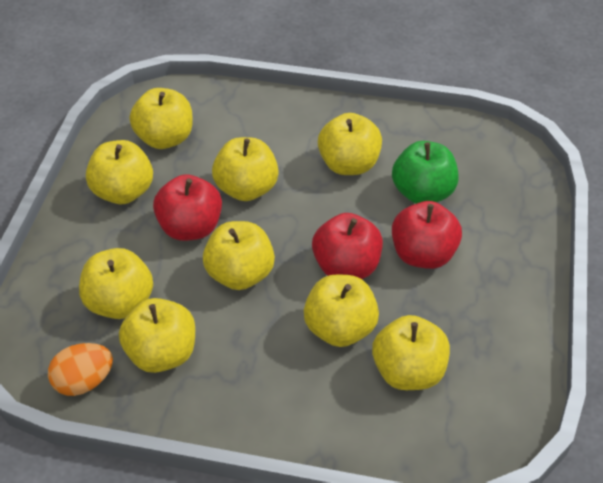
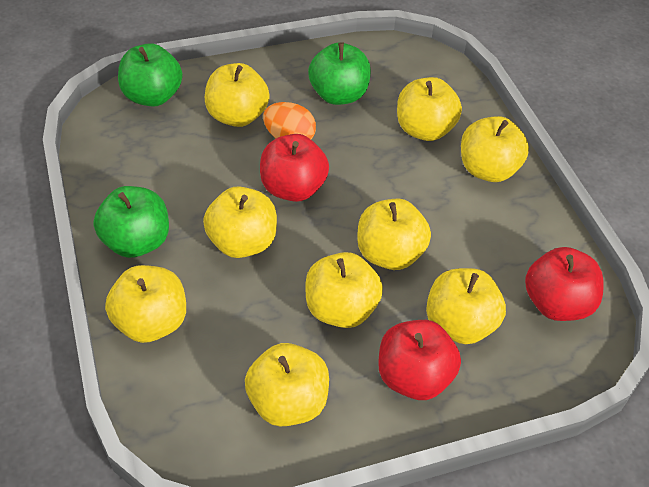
green apple: 1 -> 3

